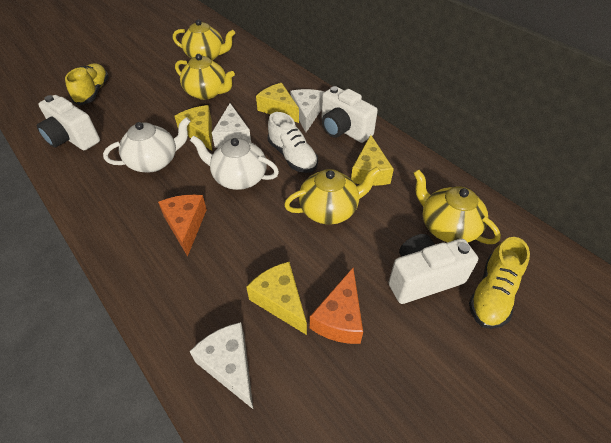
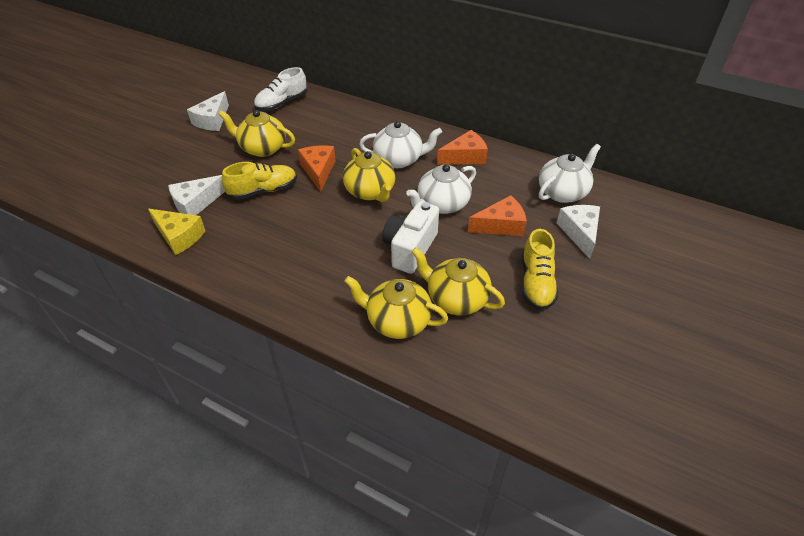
orange cheese: 2 -> 3
white camera: 3 -> 1
white teapot: 2 -> 3
yellow cheese: 4 -> 1

